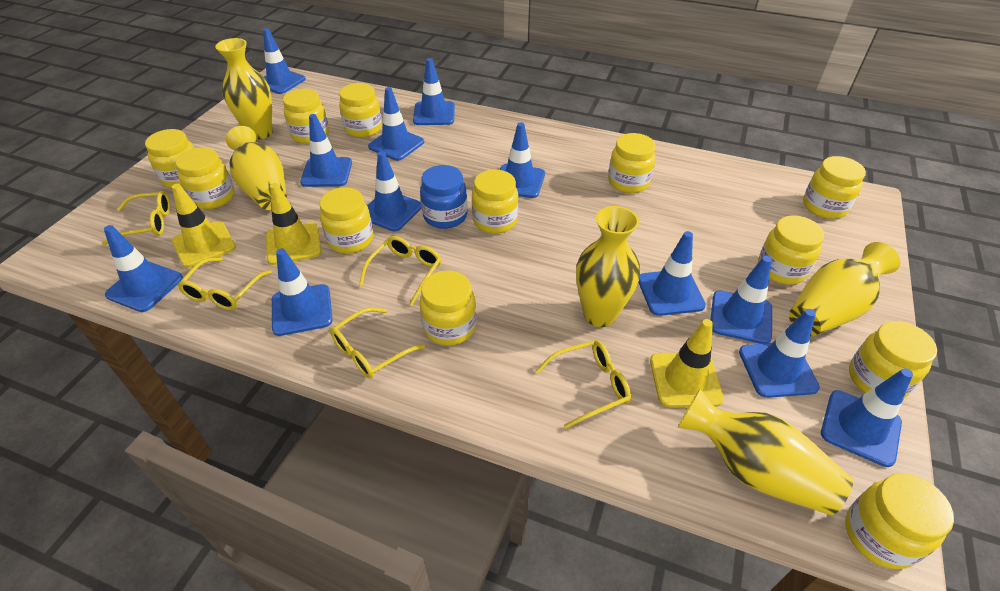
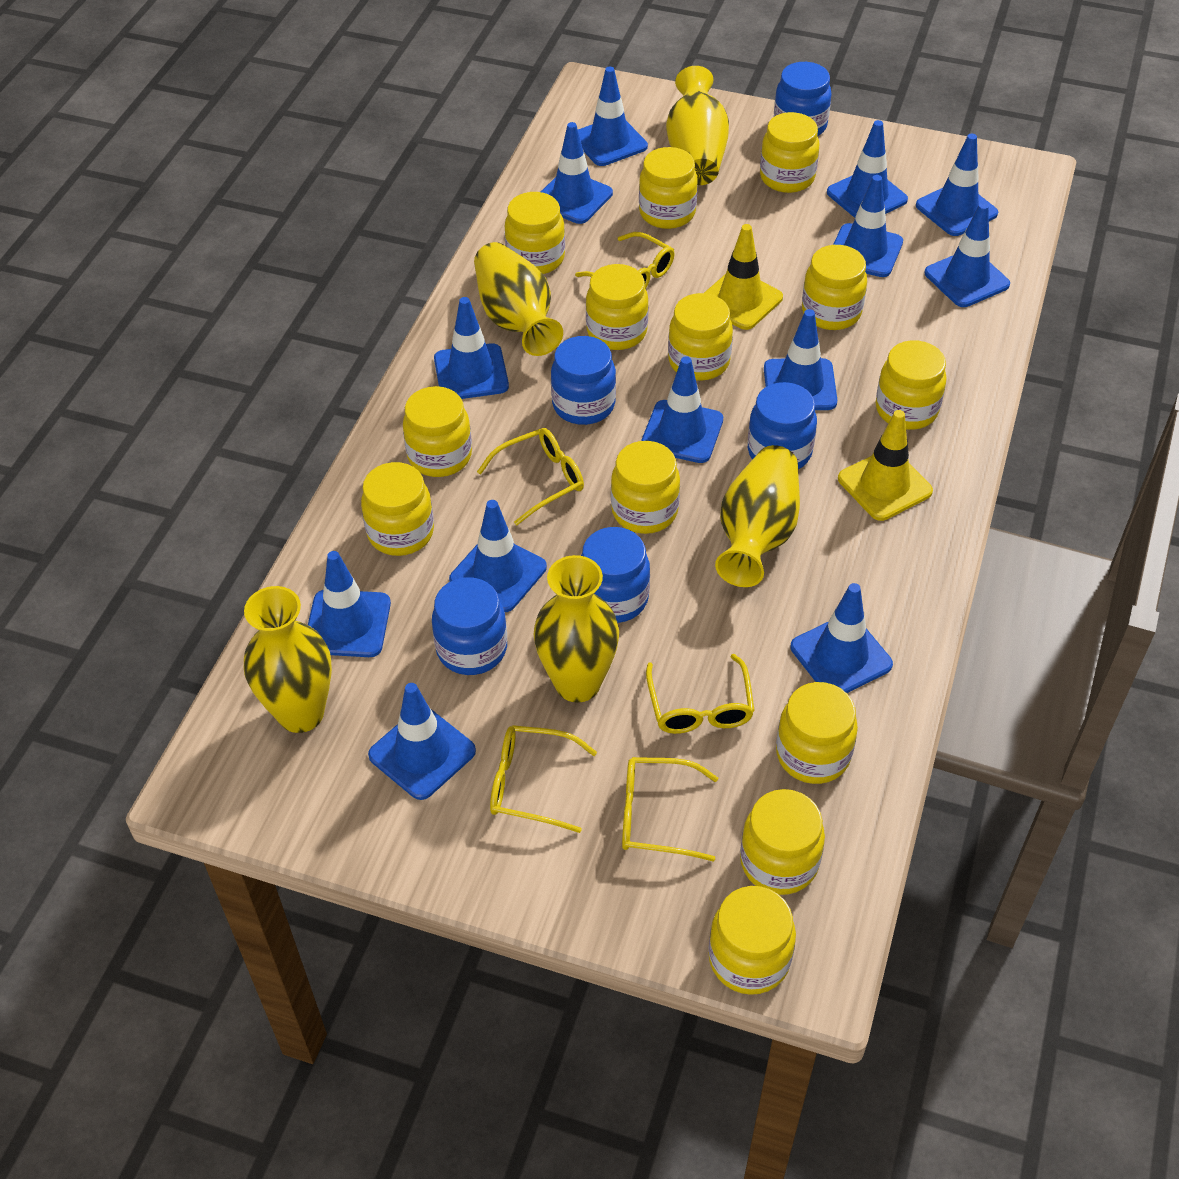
blue jar: 1 -> 5
blue traffic cone: 12 -> 13
yellow jar: 12 -> 13
yellow traffic cone: 3 -> 2

